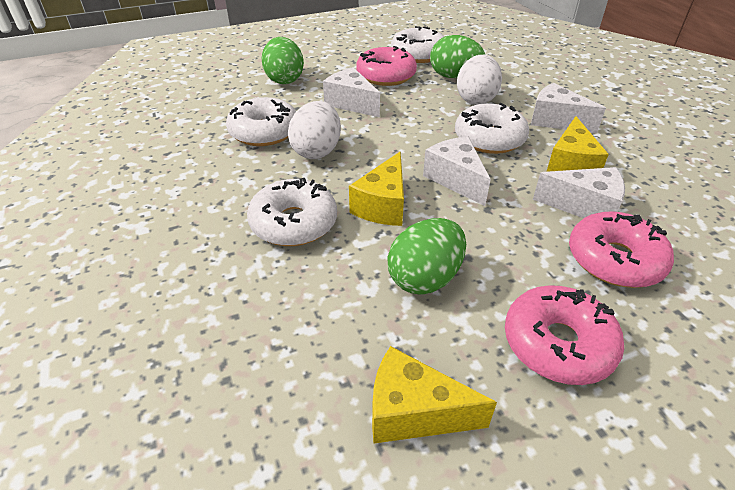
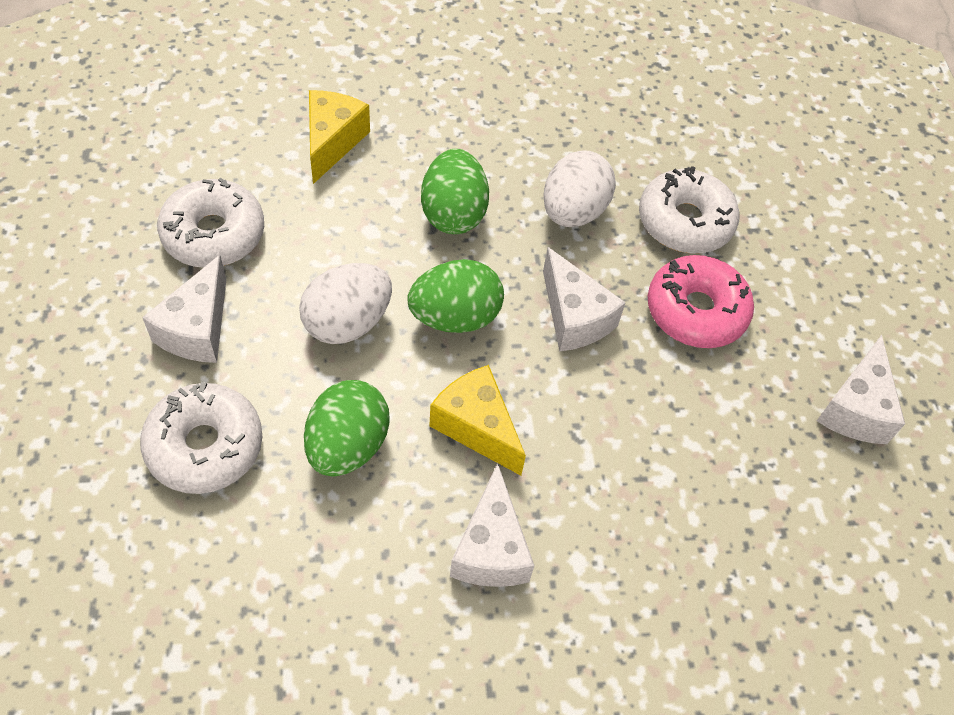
pink donut: 3 -> 1
white donut: 4 -> 3
yellow cheese: 3 -> 2

